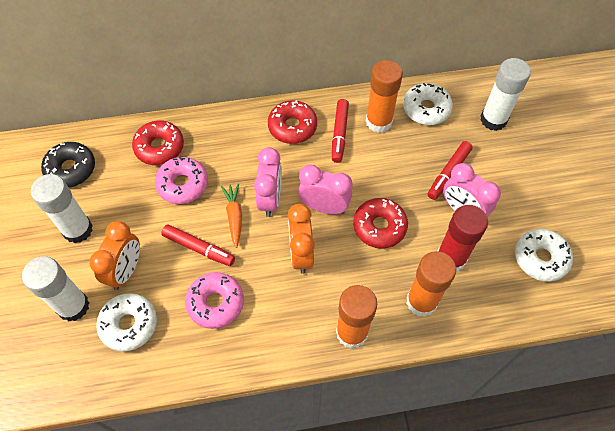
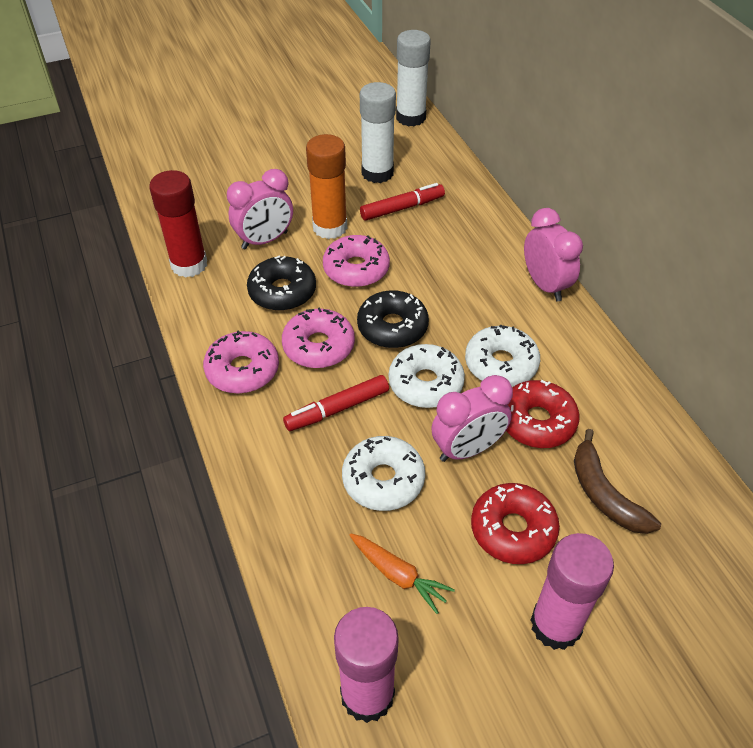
black donut: 1 -> 2
brown banana: 0 -> 1
orange clock: 2 -> 0
orange glue stick: 3 -> 1
pink donut: 2 -> 3
pink glue stick: 0 -> 2
red donut: 3 -> 2
red marker: 3 -> 2
white glue stick: 3 -> 2

